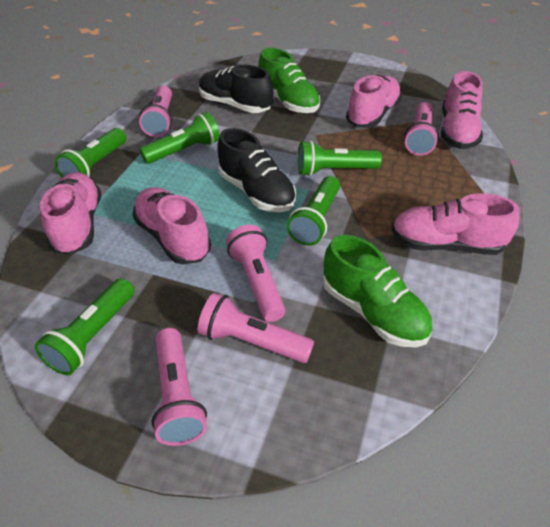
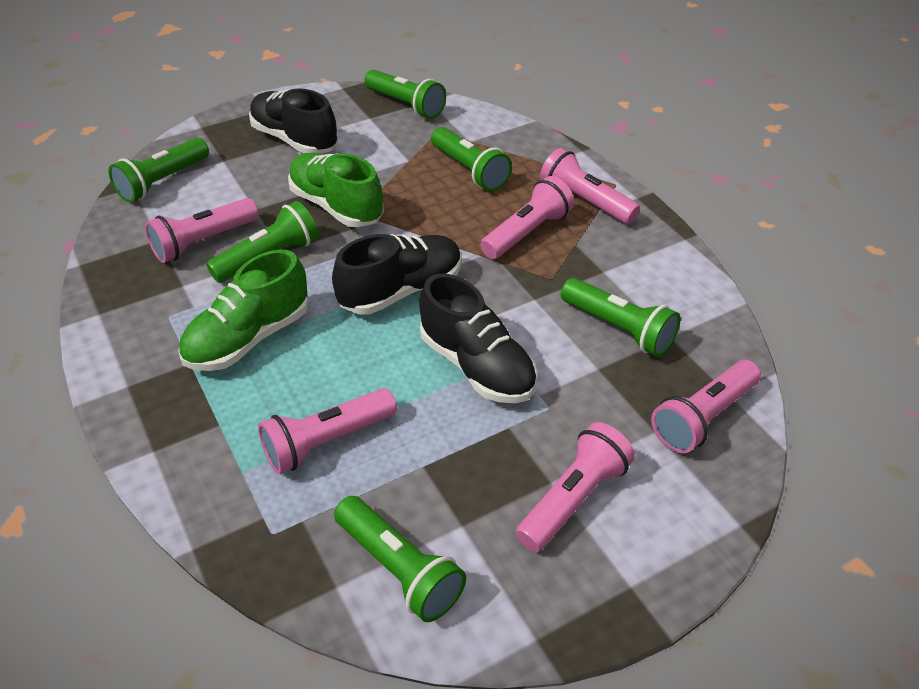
black shoe: 2 -> 3
green flashlight: 5 -> 6
pink flashlight: 5 -> 6
pink shoe: 5 -> 0

